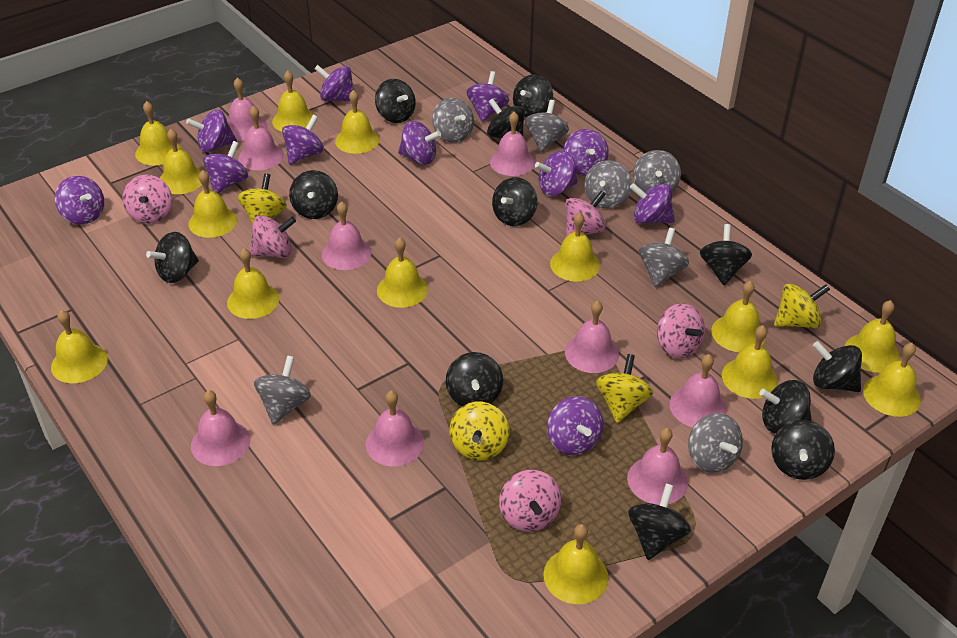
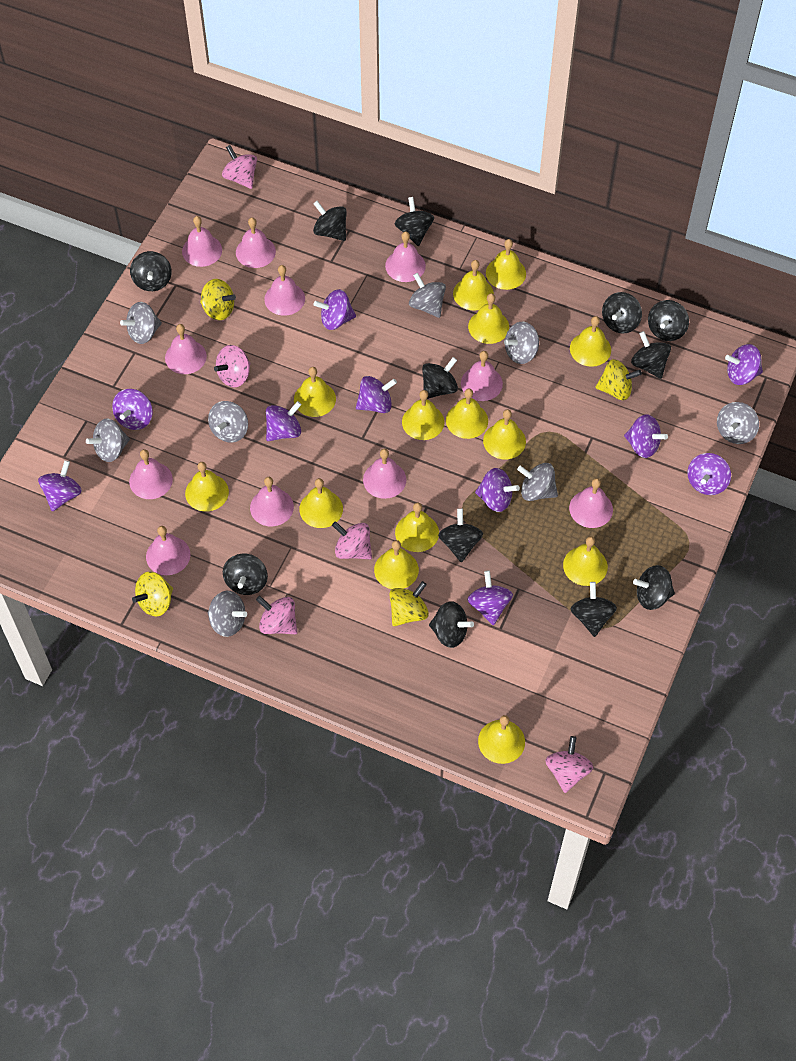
grey spinning top: 7 -> 8
pink bell: 9 -> 11
purple spinning top: 11 -> 10

